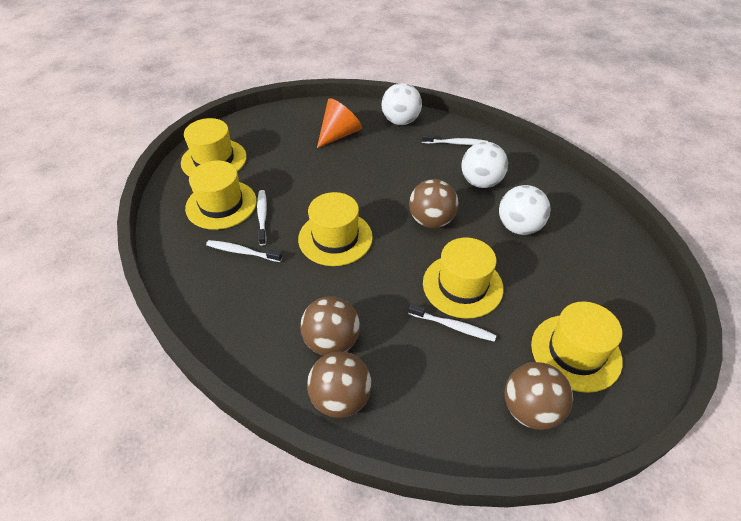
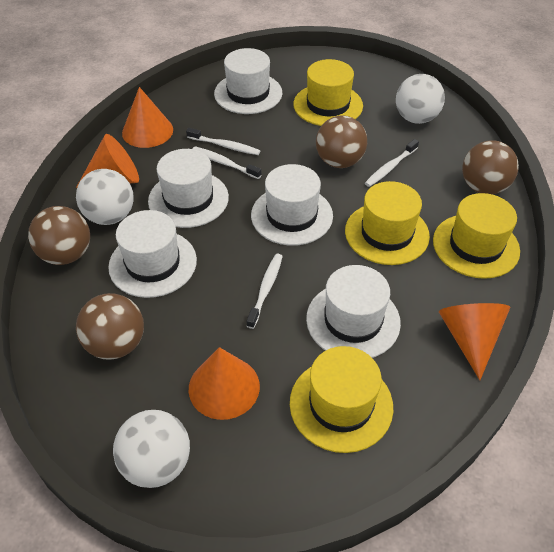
orange cone: 1 -> 4
white hat: 0 -> 5
yellow hat: 5 -> 4

